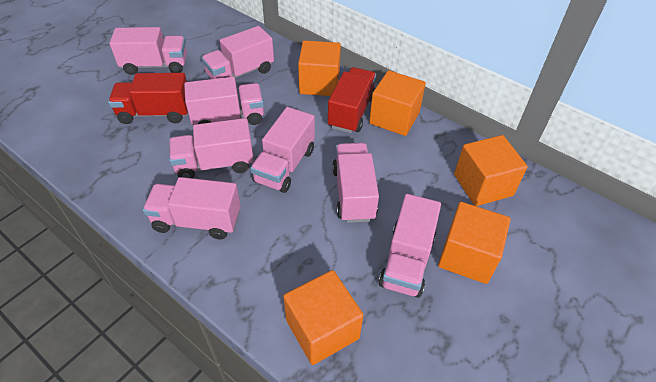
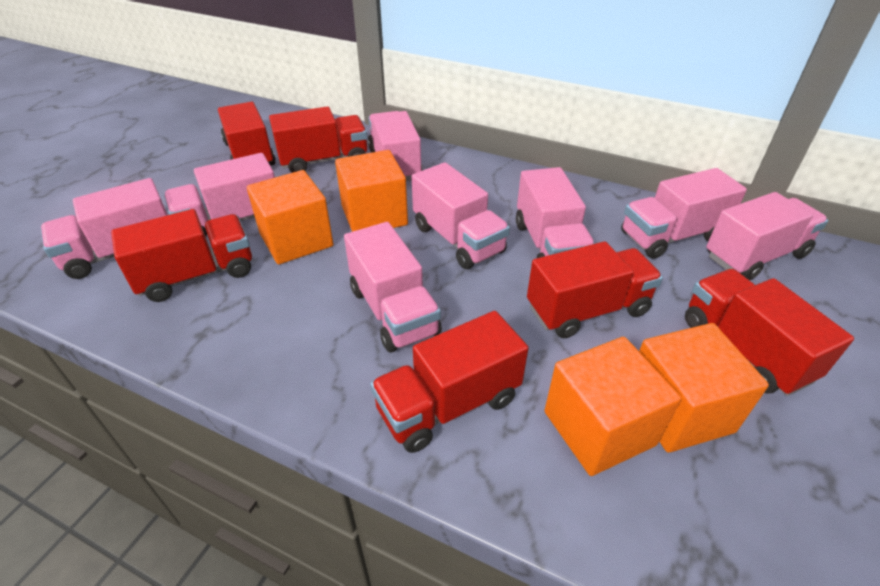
orange cube: 5 -> 4
red truck: 2 -> 6

